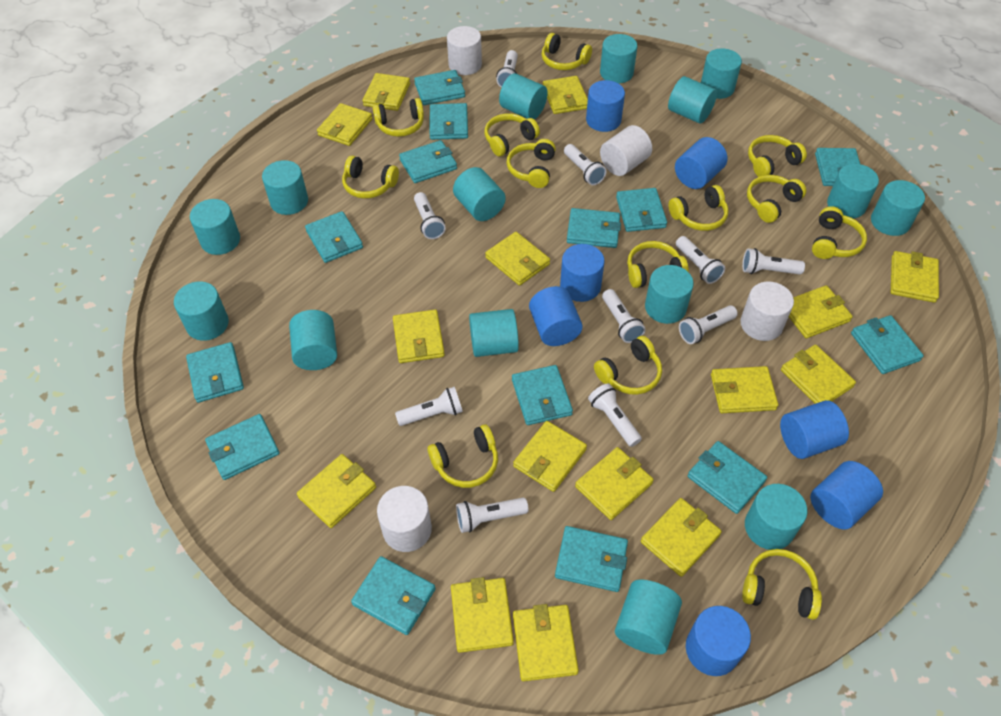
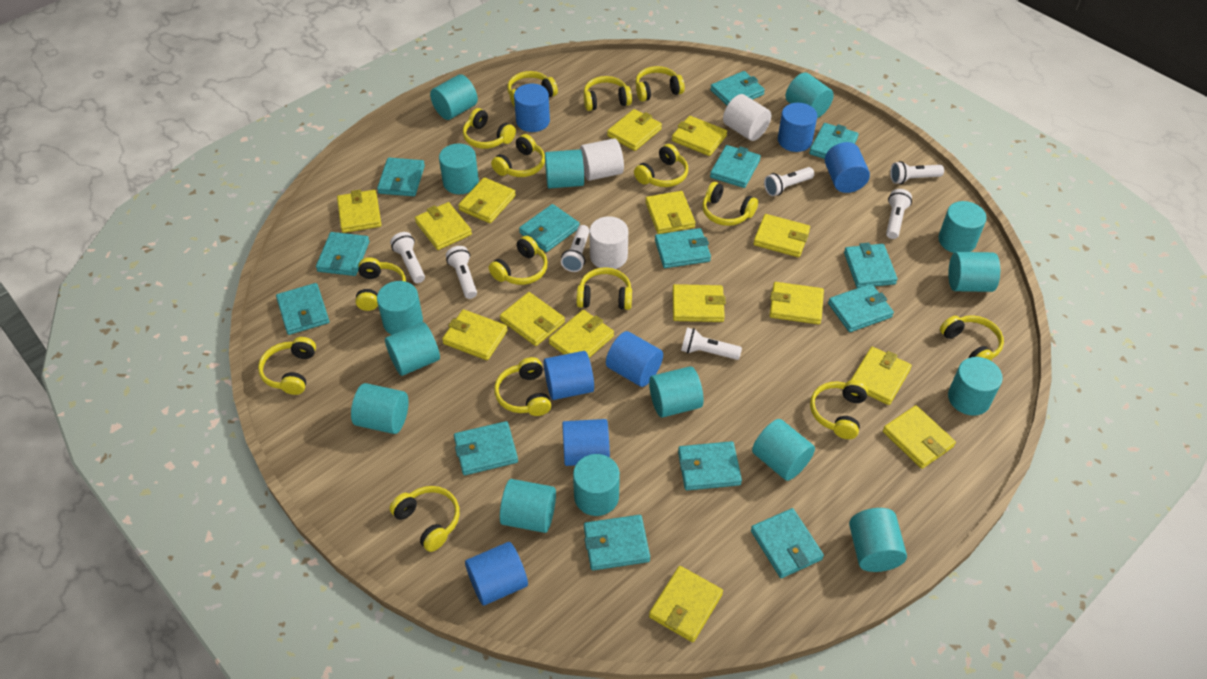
white cylinder: 4 -> 3
white flashlight: 10 -> 7
yellow headphones: 13 -> 15

